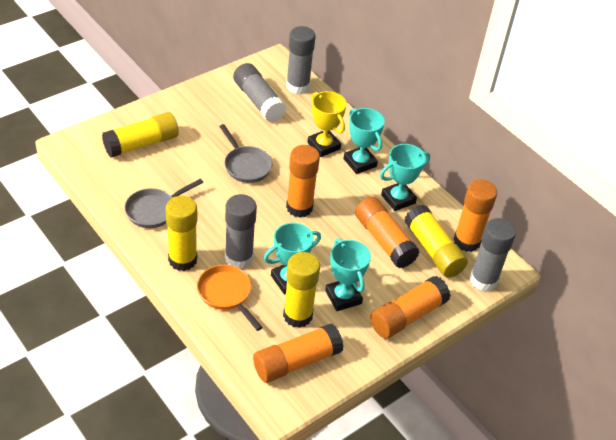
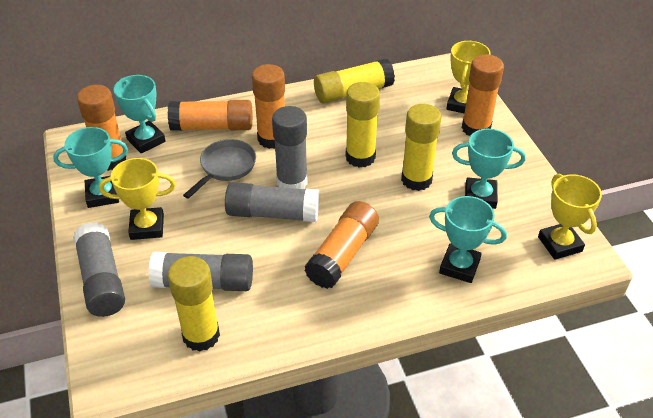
grey pan: 2 -> 1
orange pan: 1 -> 0
yellow trophy: 1 -> 3

